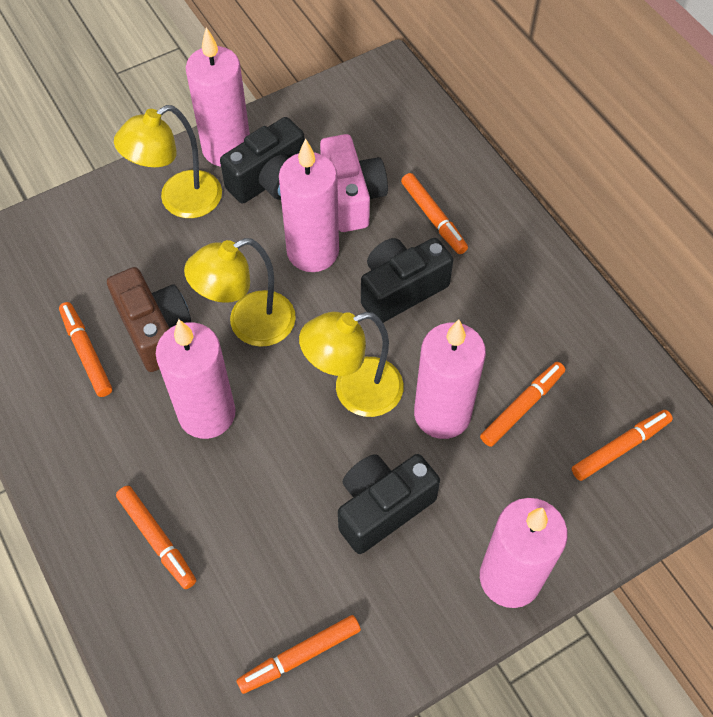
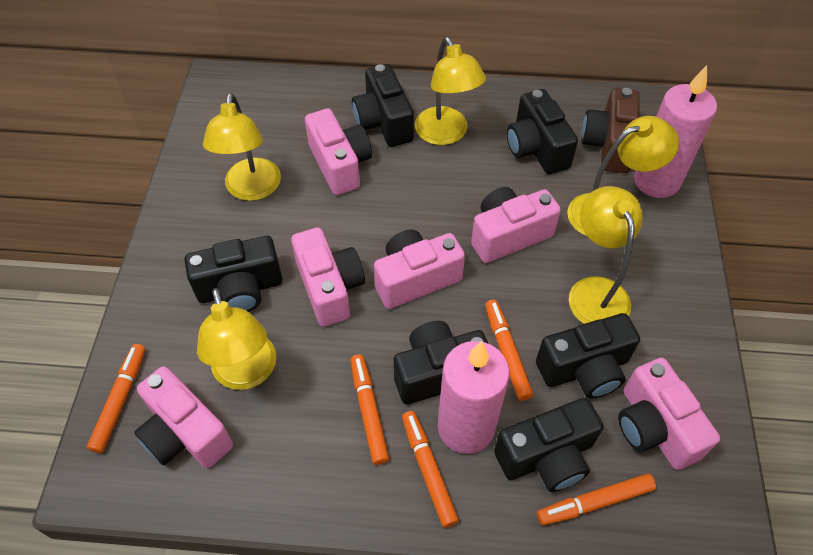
black camera: 3 -> 6
orange marker: 6 -> 5
pink camera: 1 -> 6
pink candle: 5 -> 2
yellow lamp: 3 -> 5

